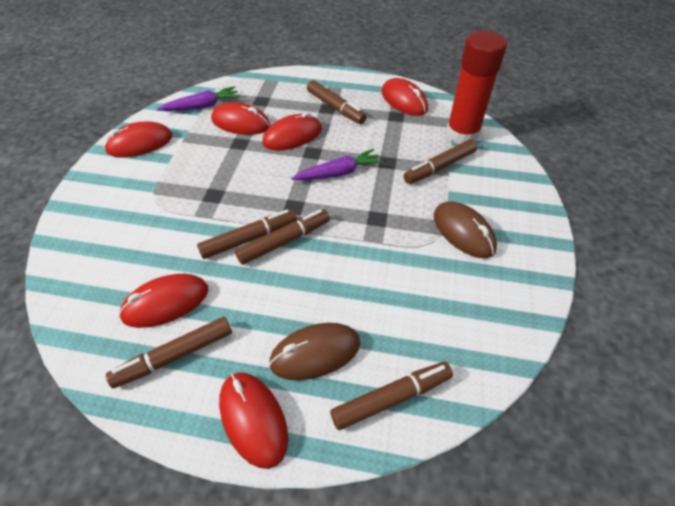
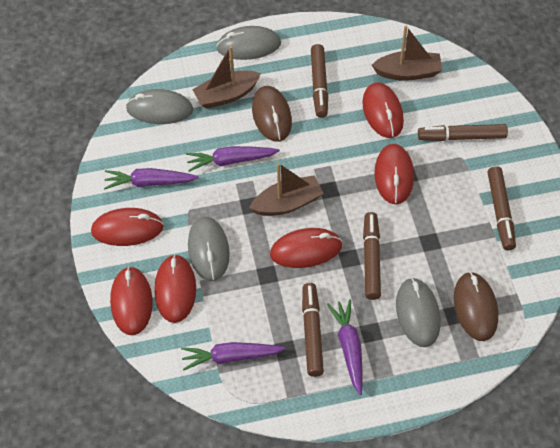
brown boat: 0 -> 3
brown marker: 6 -> 5
grey mouse: 0 -> 4
purple carrot: 2 -> 4
red glue stick: 1 -> 0

